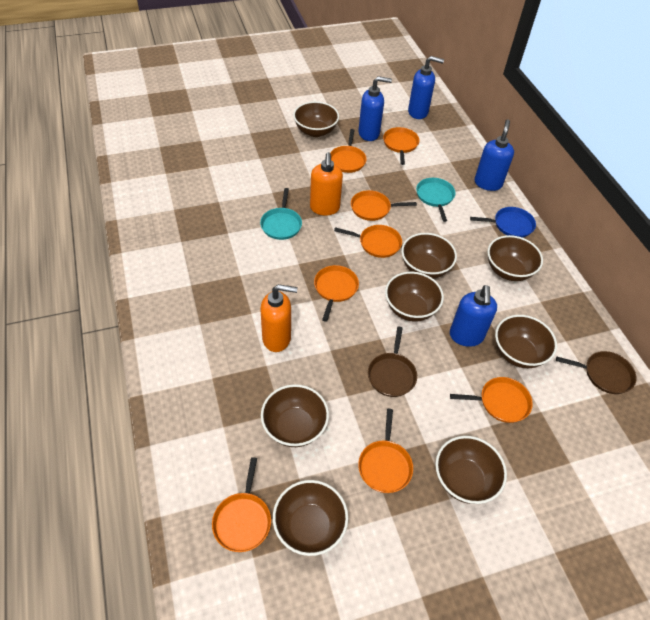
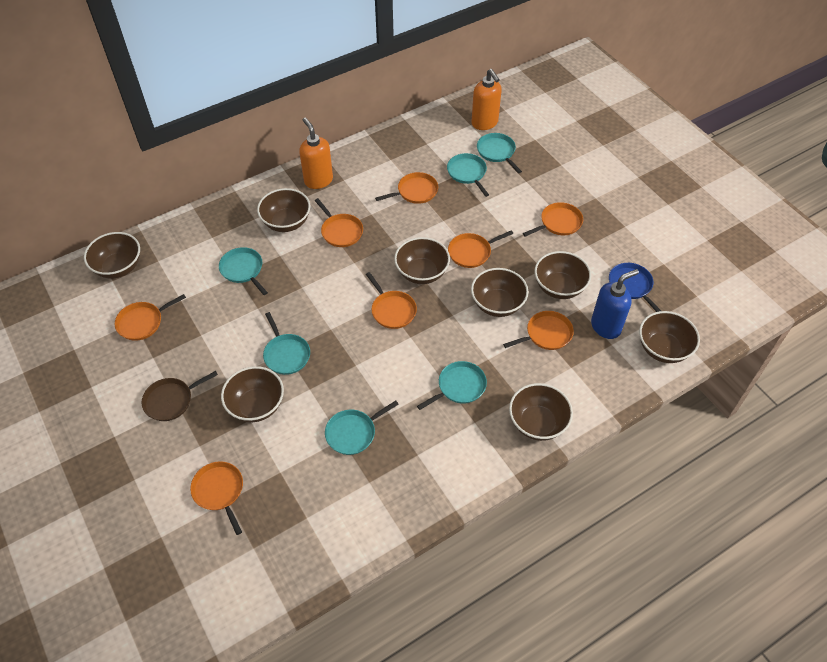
blue soap dispenser: 4 -> 1
brown pan: 2 -> 1
turquoise pan: 2 -> 6

